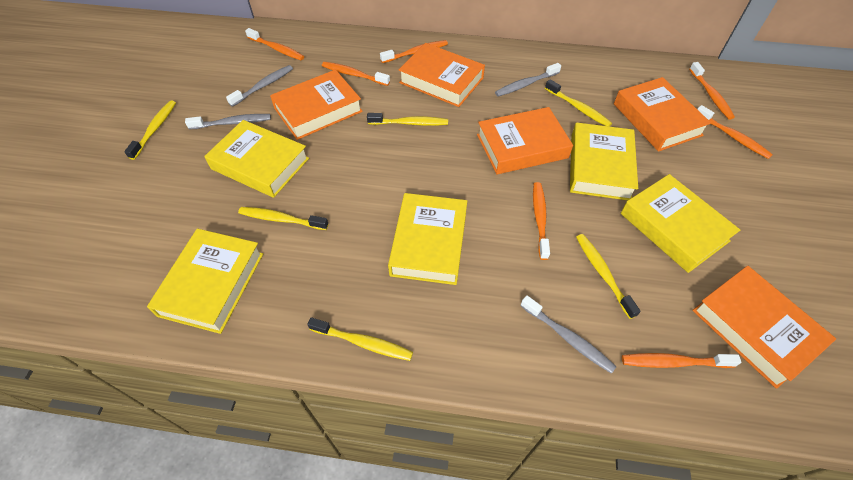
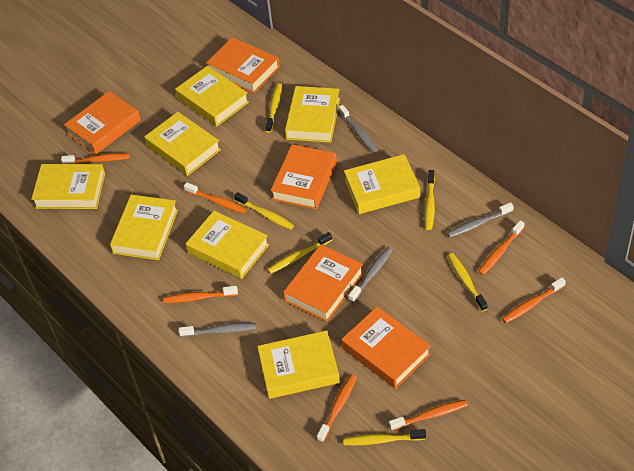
yellow book: 5 -> 8

